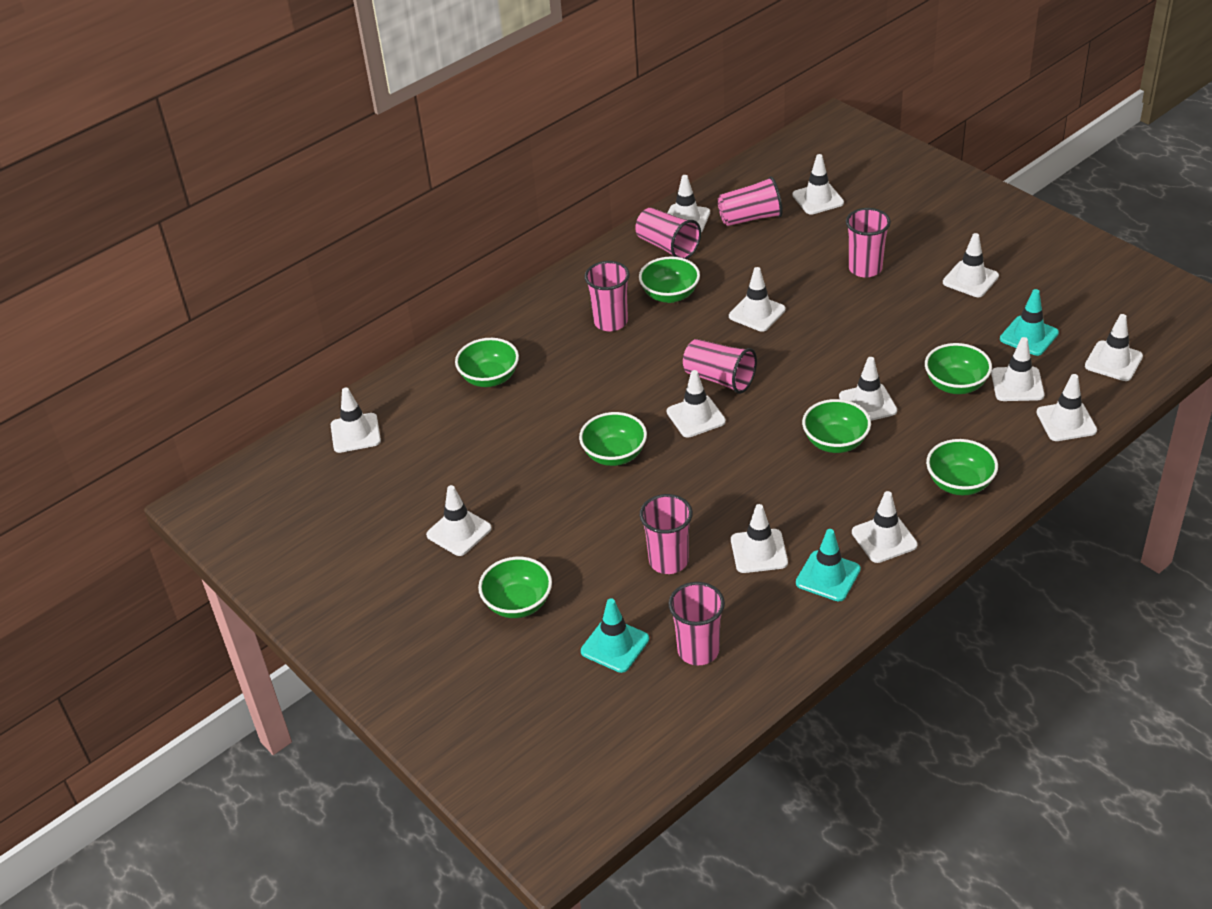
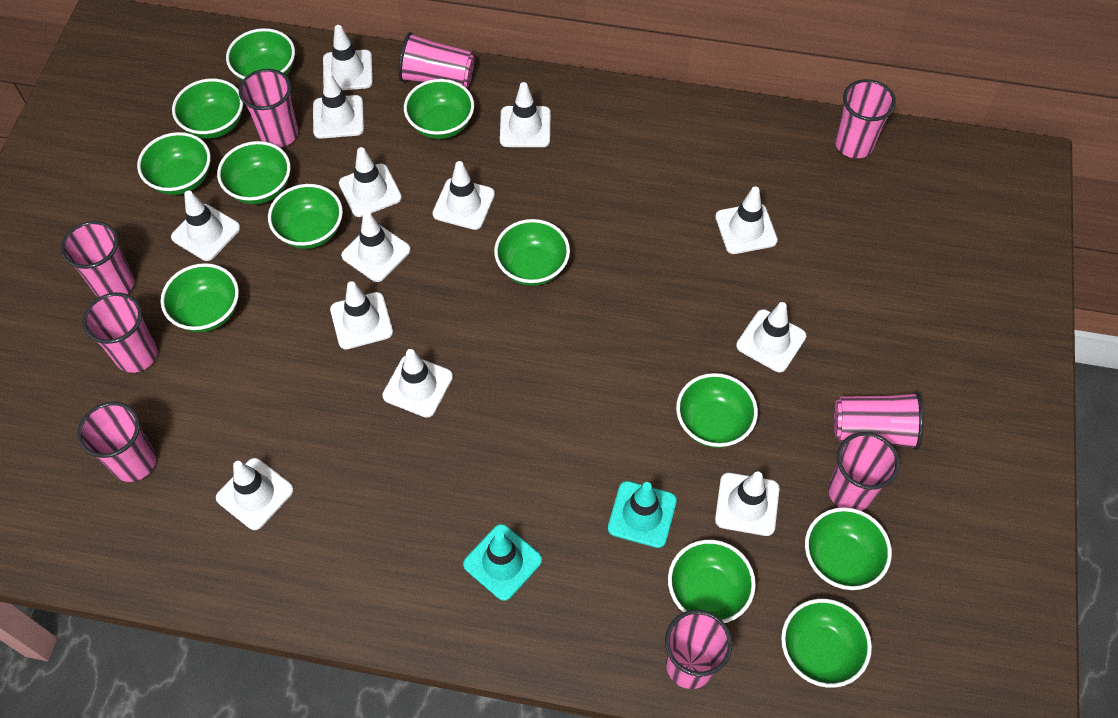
green bowl: 7 -> 12
pink cup: 7 -> 9
turquoise traffic cone: 3 -> 2

